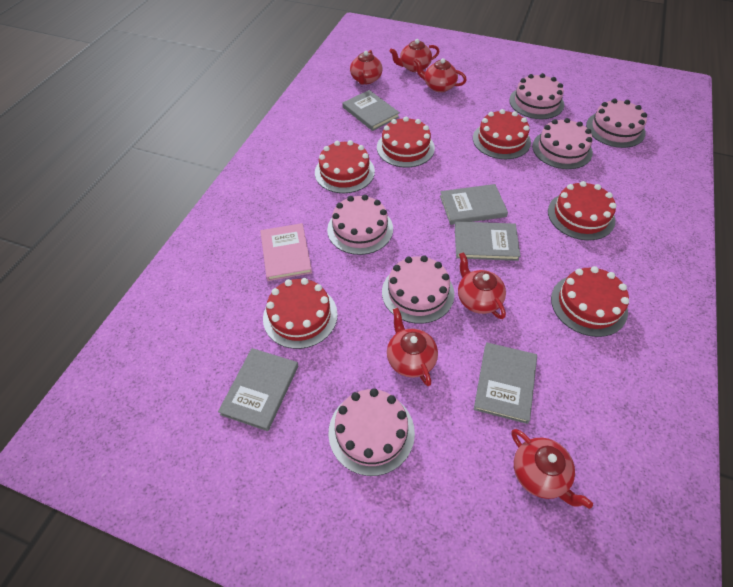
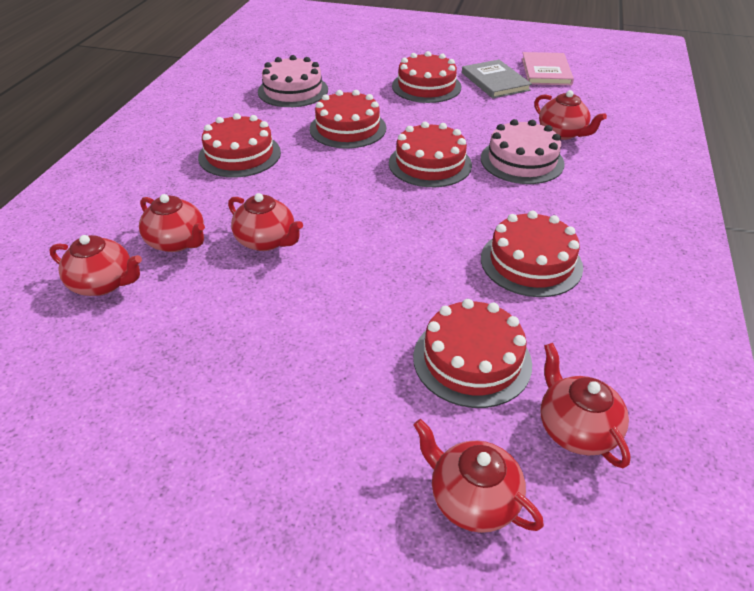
grey book: 5 -> 1
pink cake: 6 -> 2

